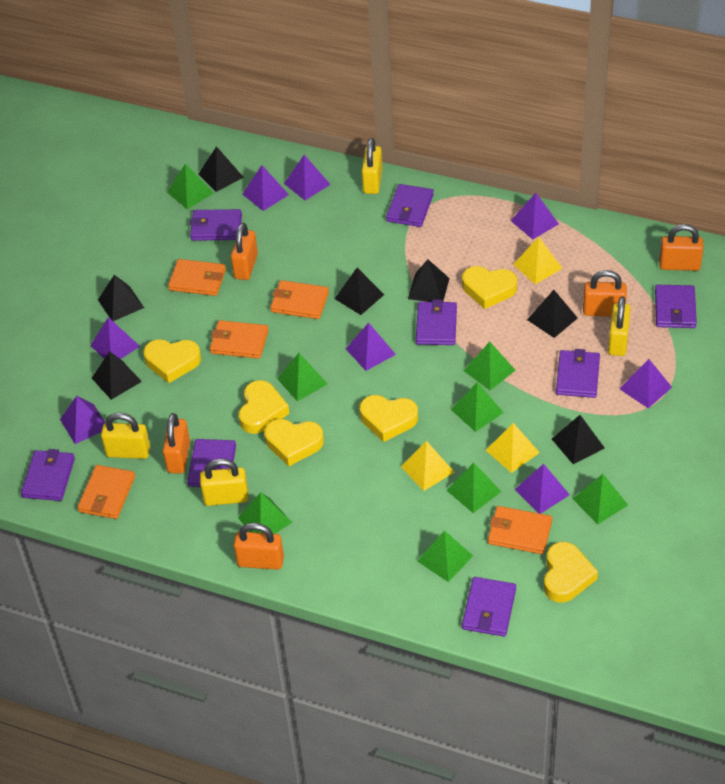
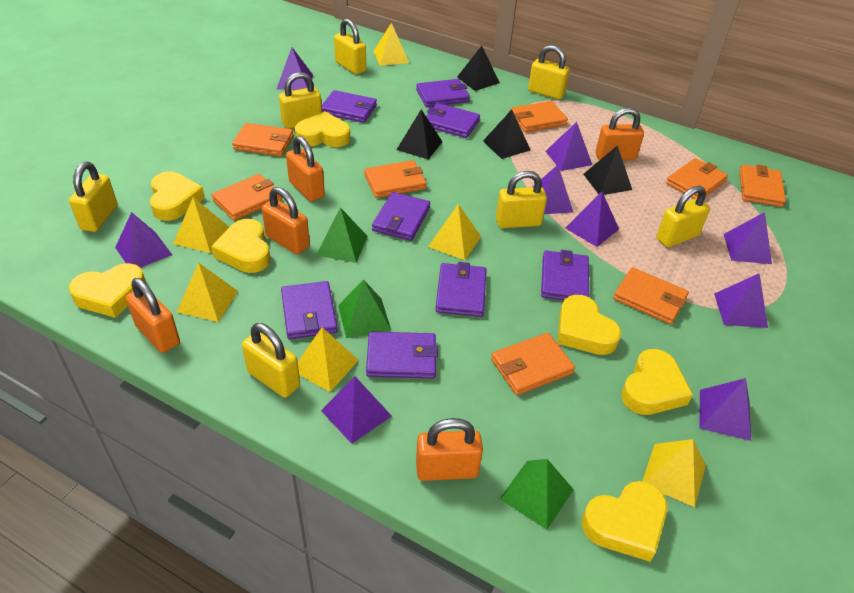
black pyramid: 7 -> 4
green pyramid: 8 -> 3
orange wallet: 5 -> 8
purple pyramid: 8 -> 9
yellow heart: 6 -> 7
yellow padlock: 4 -> 7
yellow pyramid: 3 -> 6

